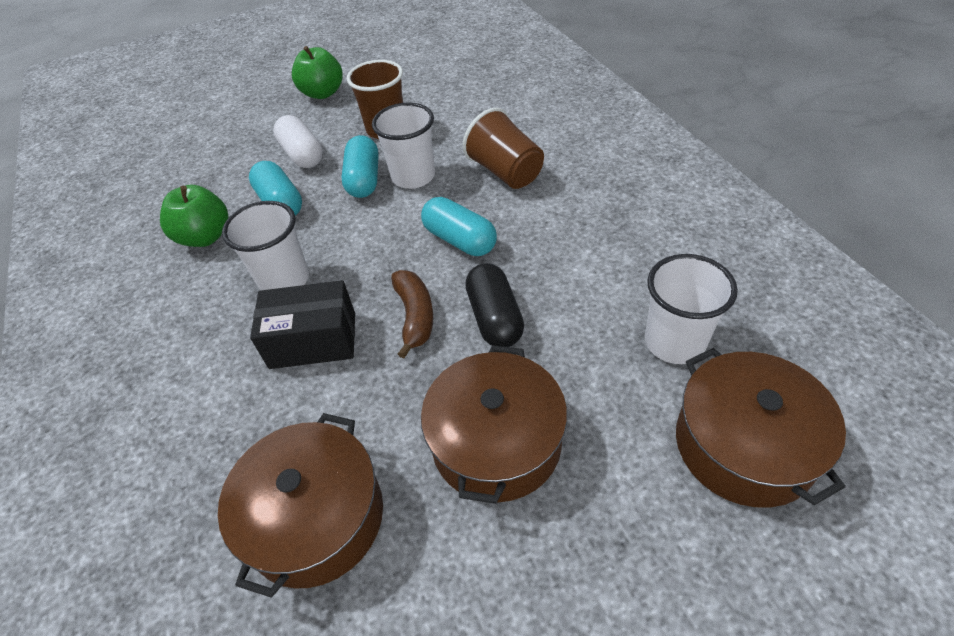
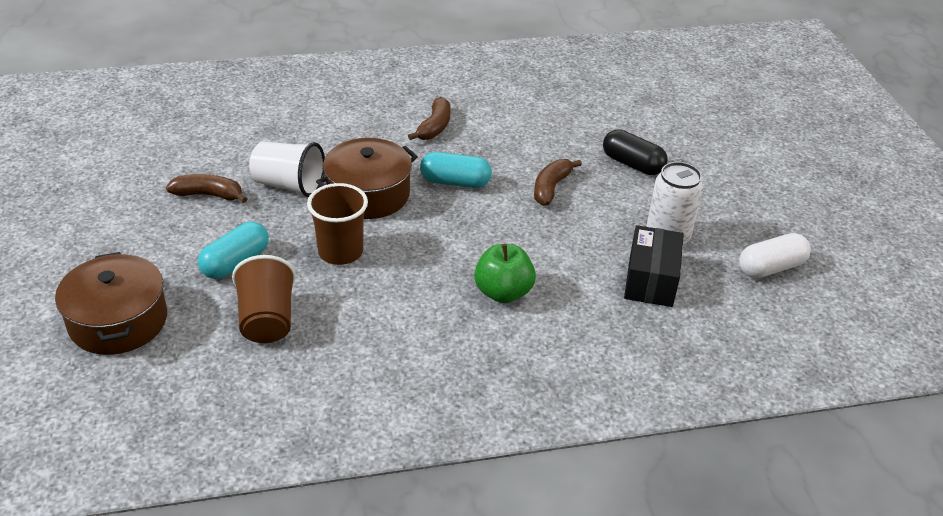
brown banana: 1 -> 3
brown pot: 3 -> 2
green apple: 2 -> 1
turquoise capsule: 3 -> 2
white can: 0 -> 1
white cup: 3 -> 1

